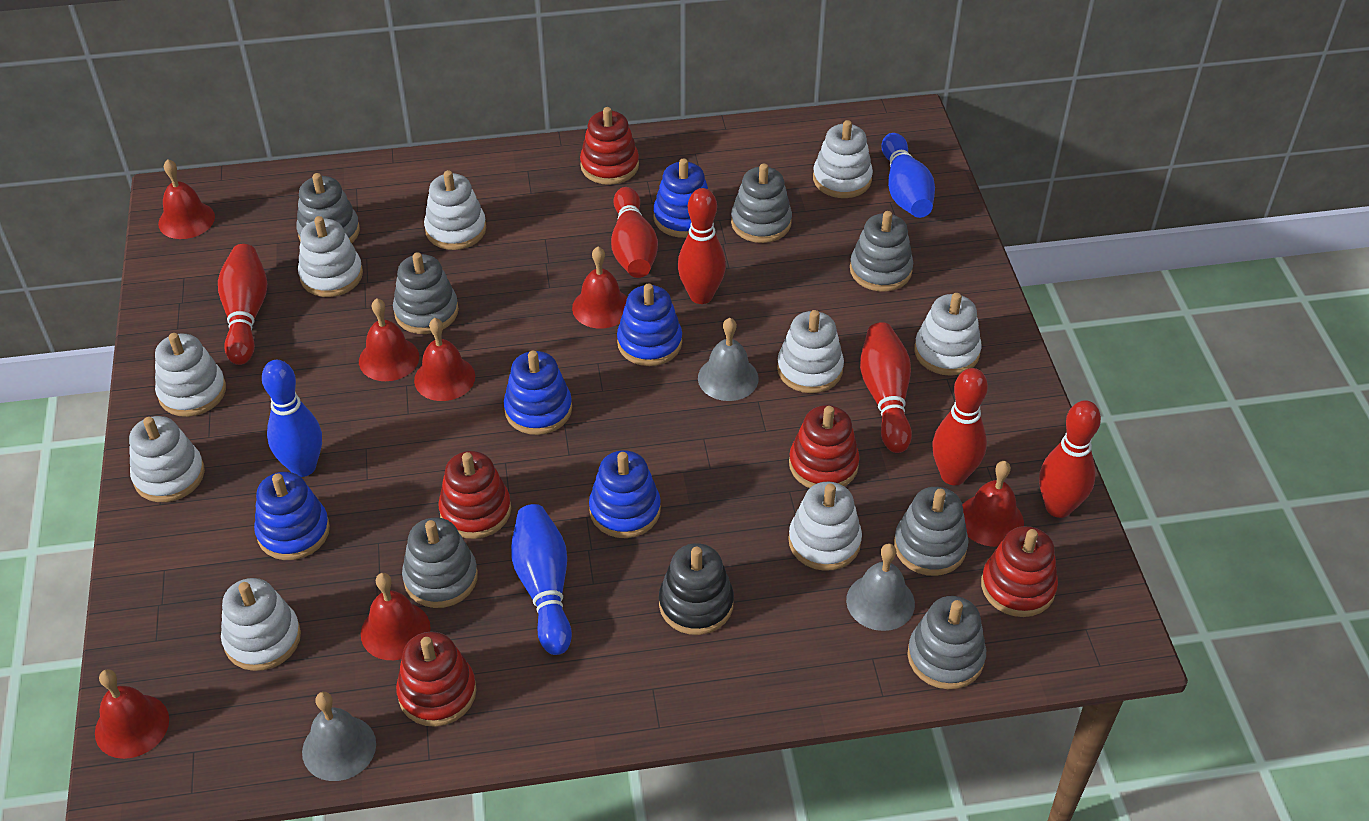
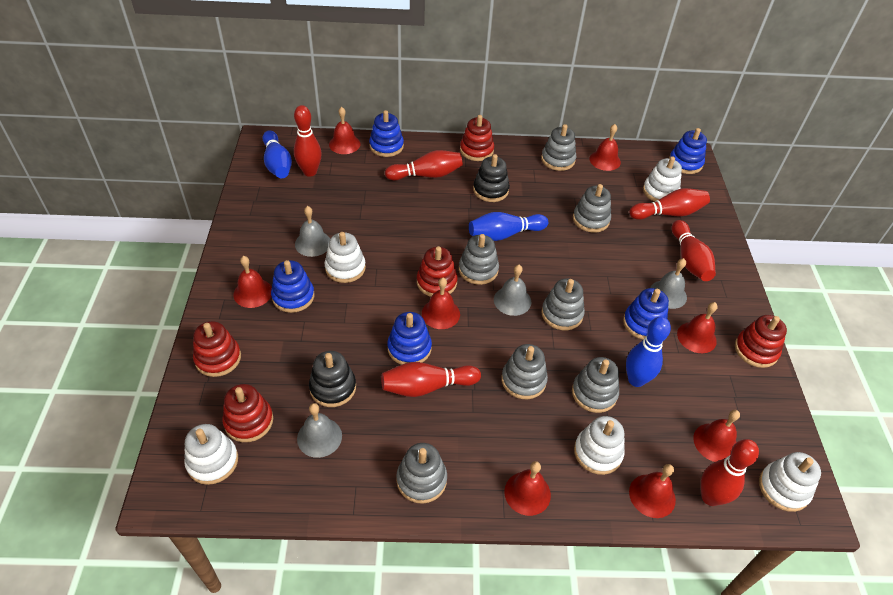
black stacking toy: 1 -> 2
grey bell: 3 -> 4
red bell: 7 -> 8
white stacking toy: 9 -> 5

